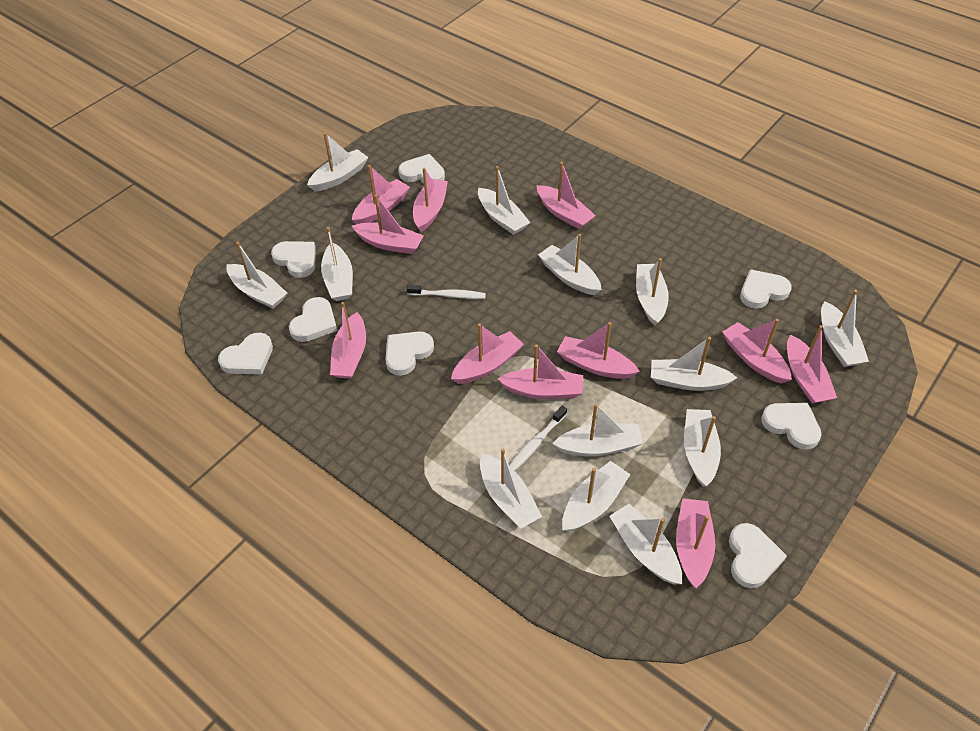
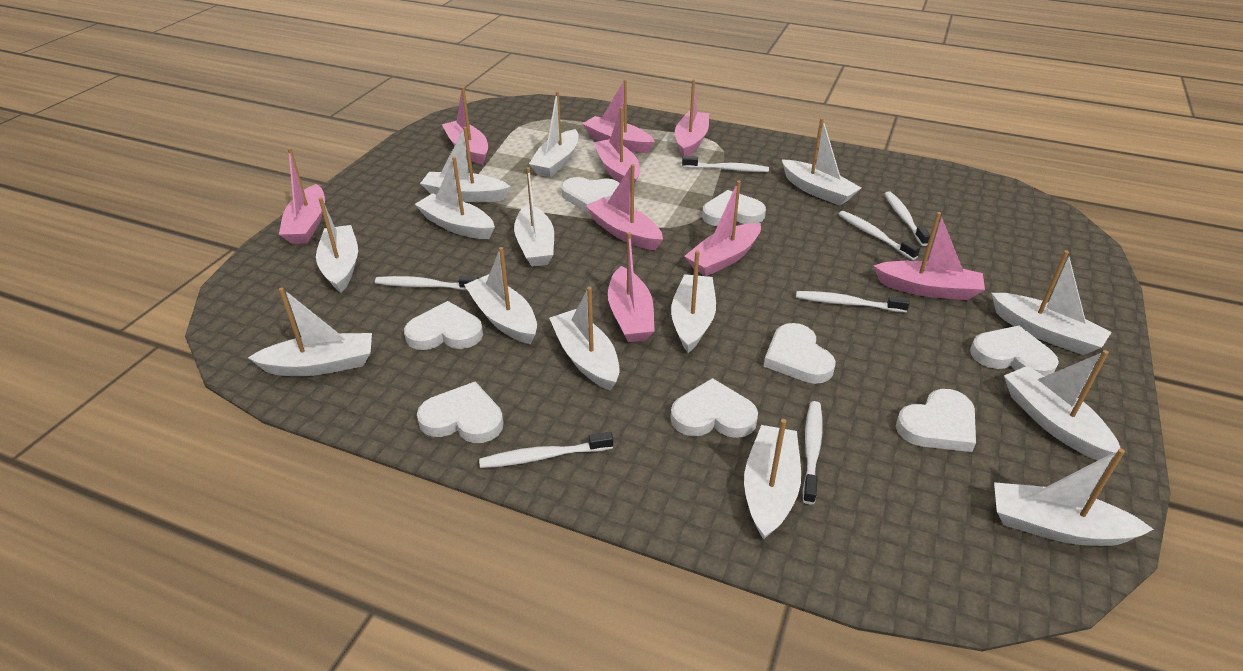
pink boat: 11 -> 9
white boat: 13 -> 14
white toothbrush: 2 -> 7

